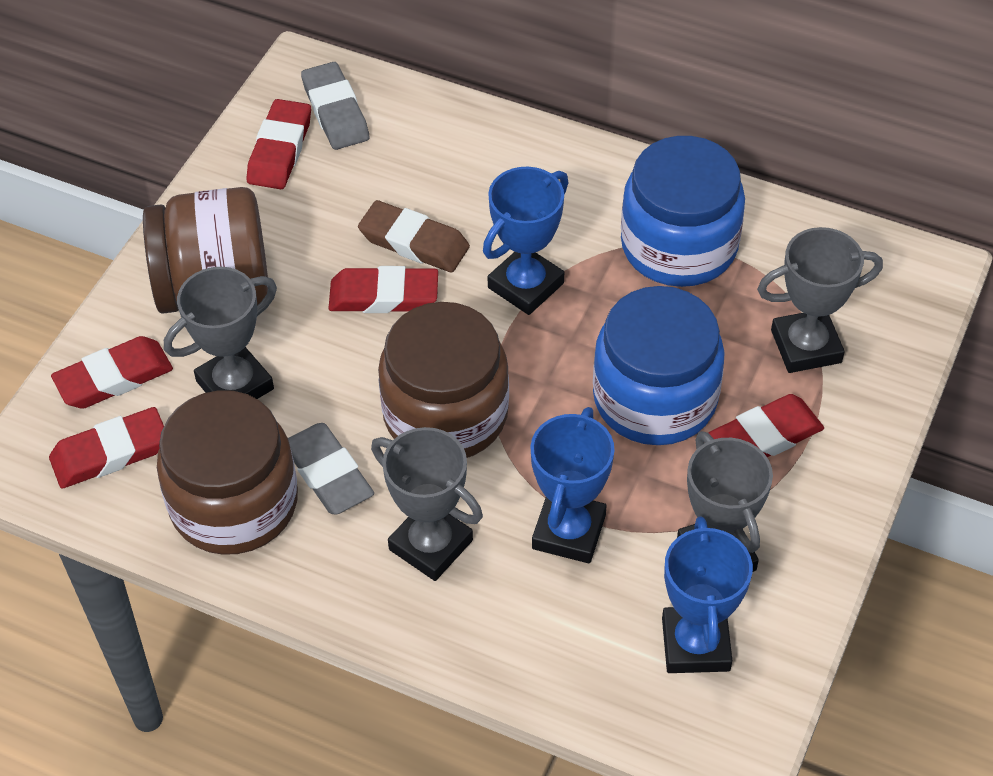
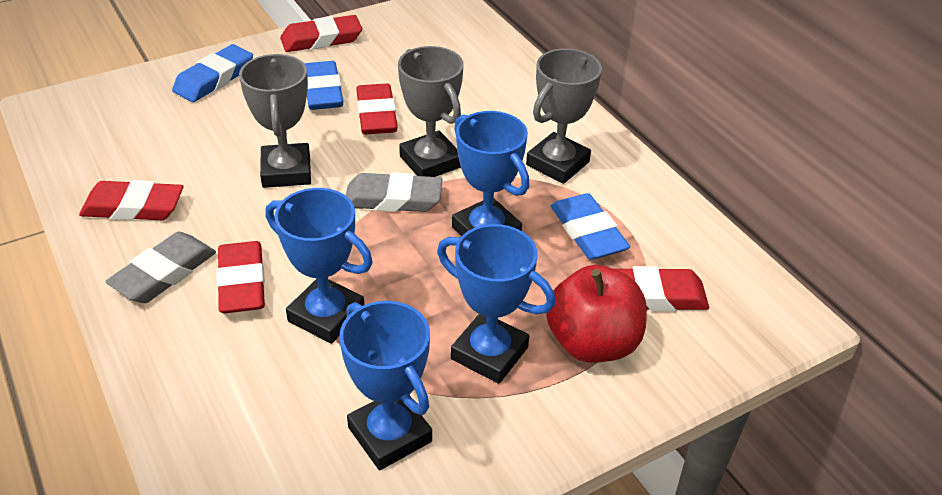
blue eraser: 0 -> 3
blue jar: 2 -> 0
blue trophy: 3 -> 4
brown eraser: 1 -> 0
brown jar: 3 -> 0
grey trophy: 4 -> 3
red apple: 0 -> 1

